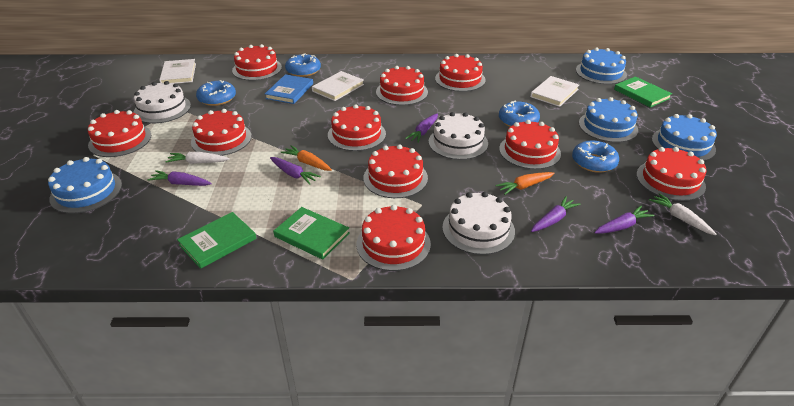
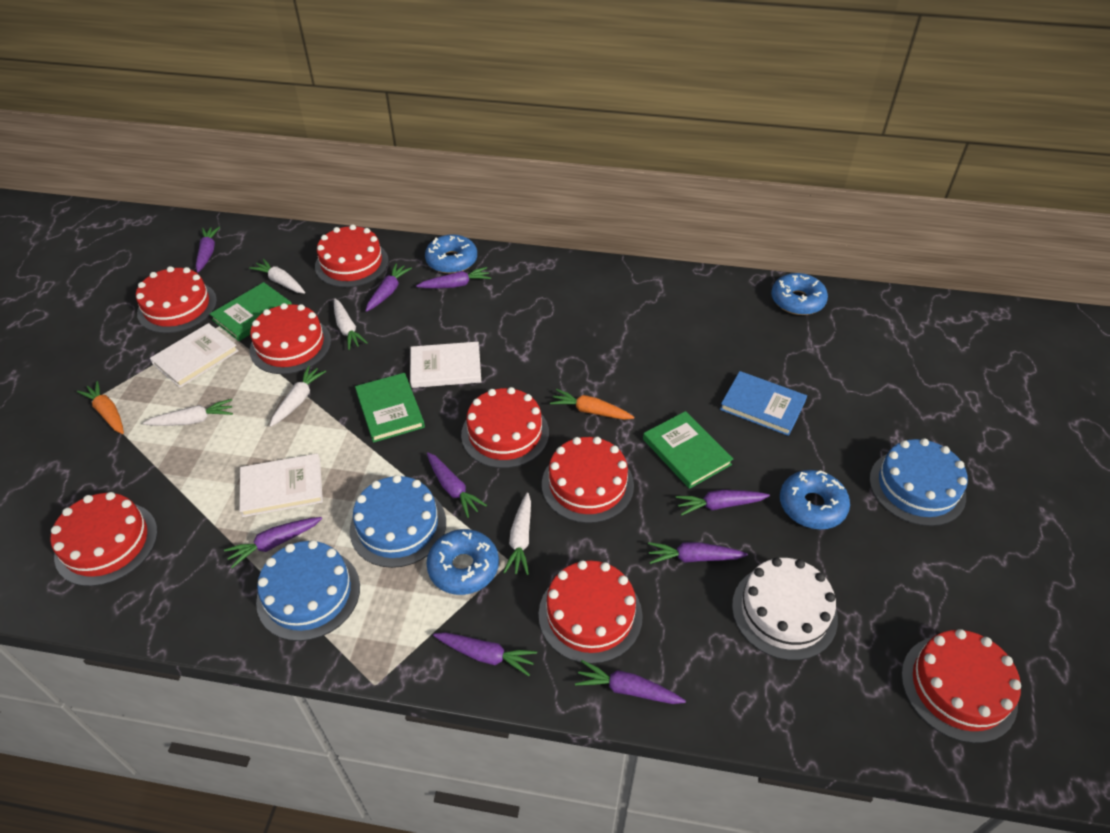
blue cake: 4 -> 3
purple carrot: 5 -> 9
red cake: 10 -> 8
white cake: 3 -> 1
white carrot: 2 -> 5

